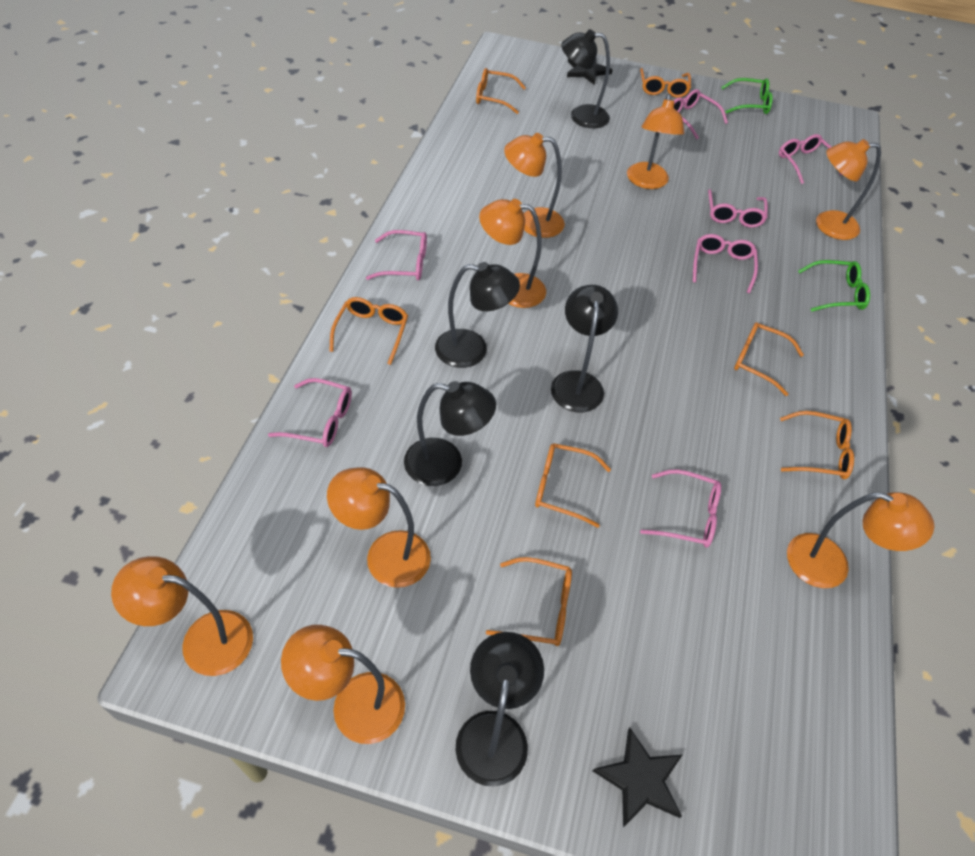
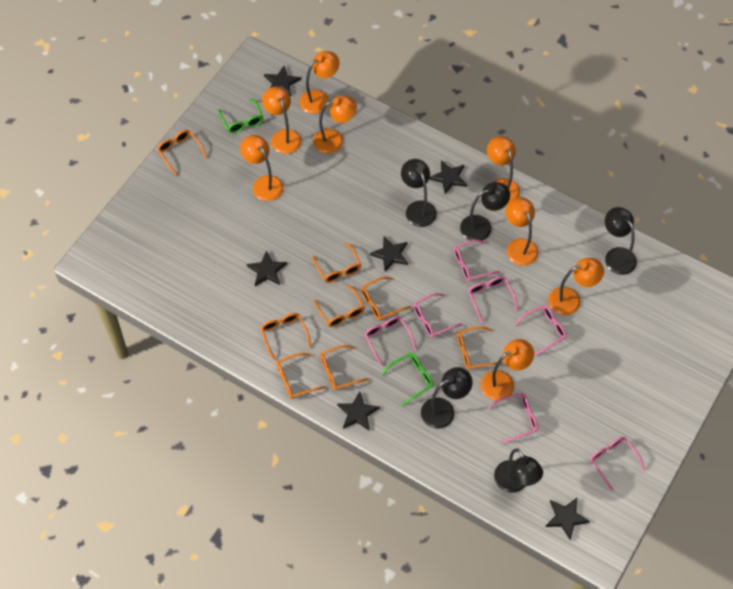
black star: 2 -> 6
orange glasses: 7 -> 8

